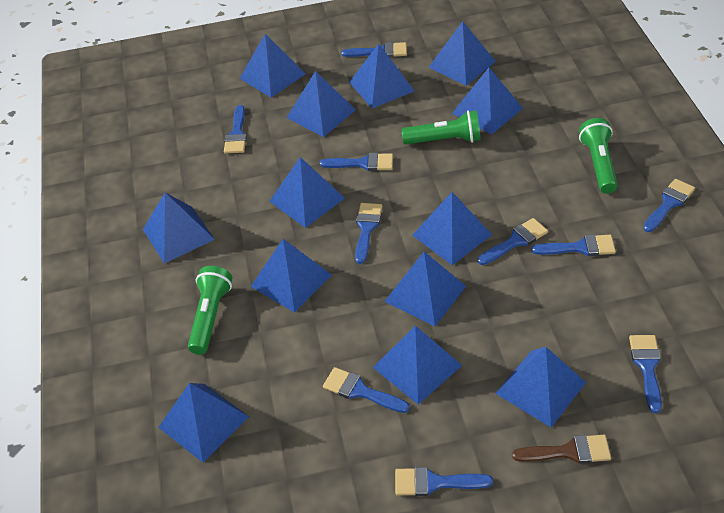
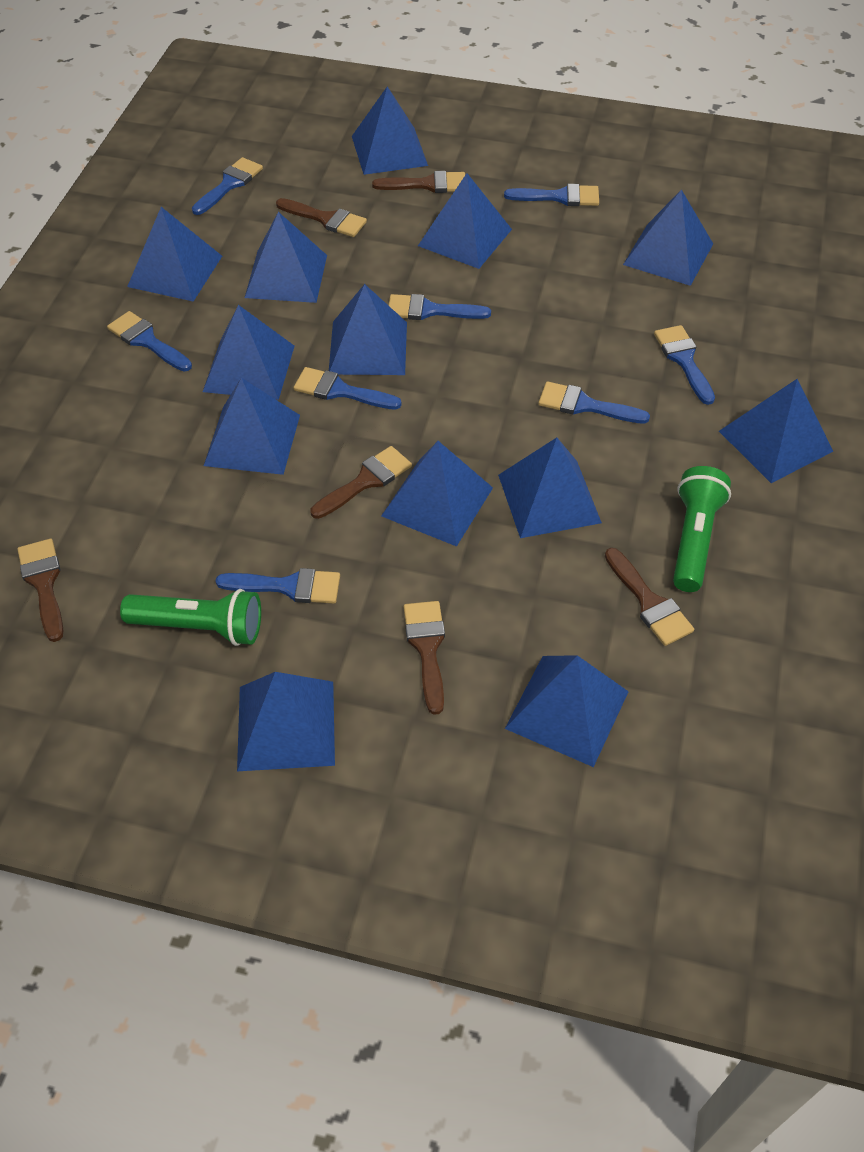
blue brush: 10 -> 8
brown brush: 1 -> 6
green flashlight: 3 -> 2

